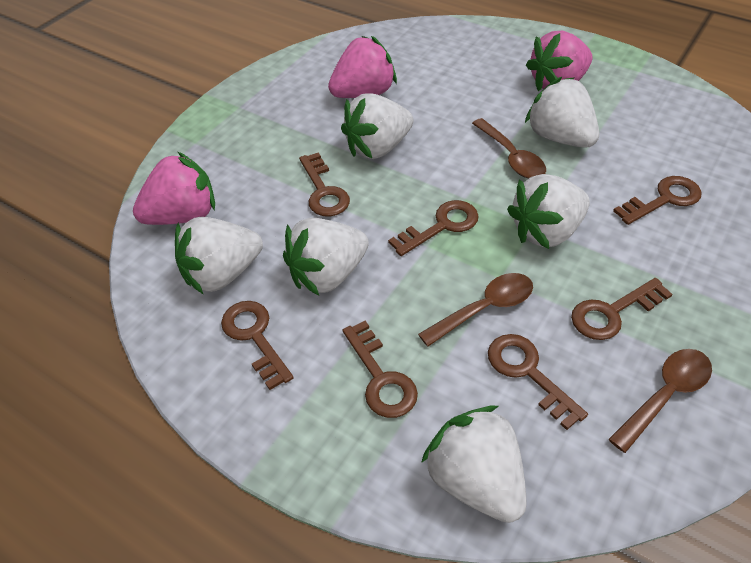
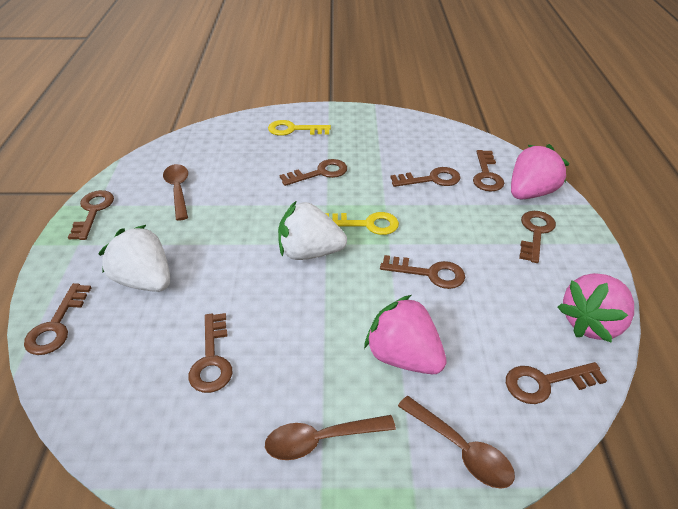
brown key: 7 -> 9
white strawberry: 6 -> 2
yellow key: 0 -> 2

